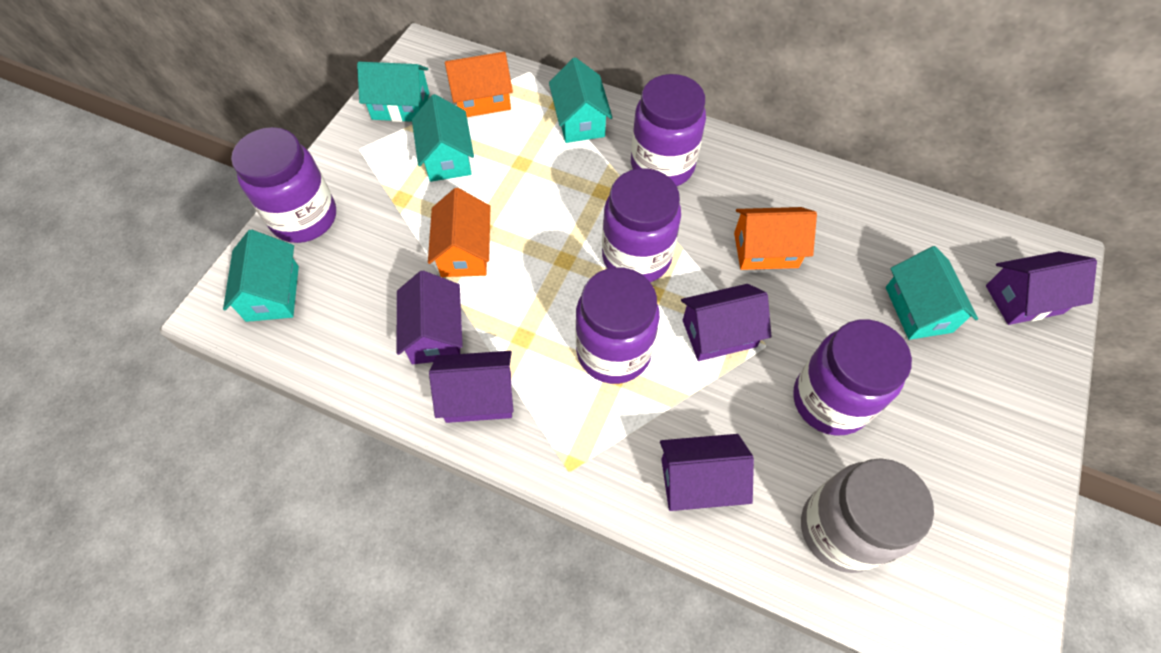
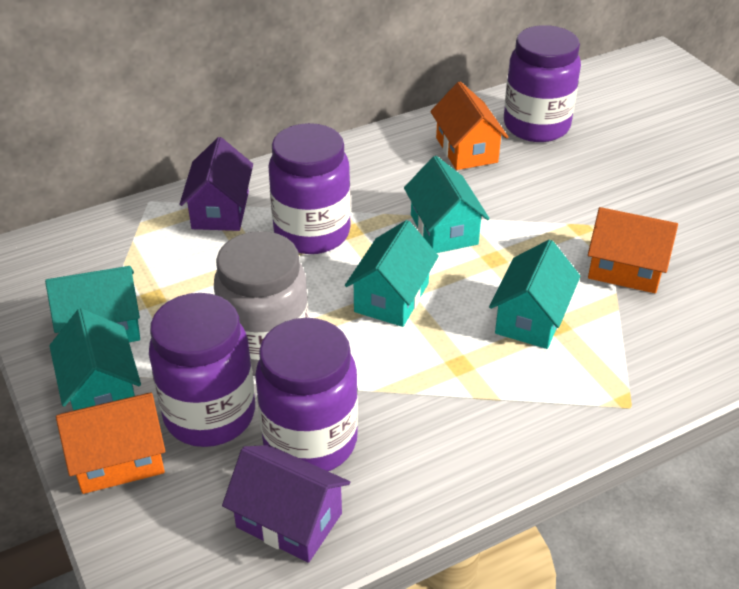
purple house: 5 -> 2
purple jar: 5 -> 4

